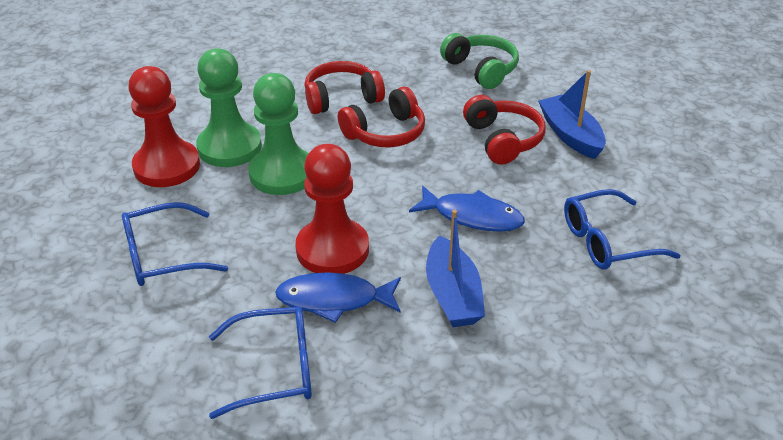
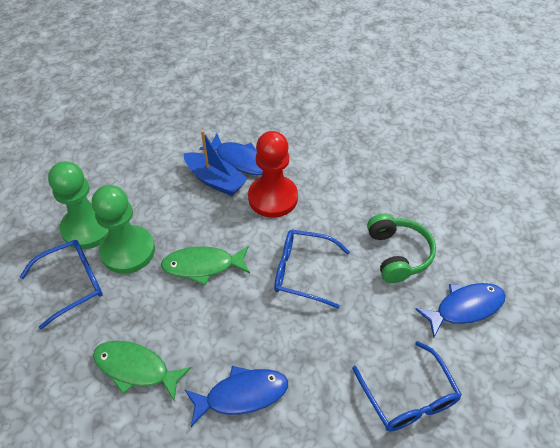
blue boat: 2 -> 1
blue fish: 2 -> 3
green fish: 0 -> 2
red headphones: 3 -> 0
red pawn: 2 -> 1

